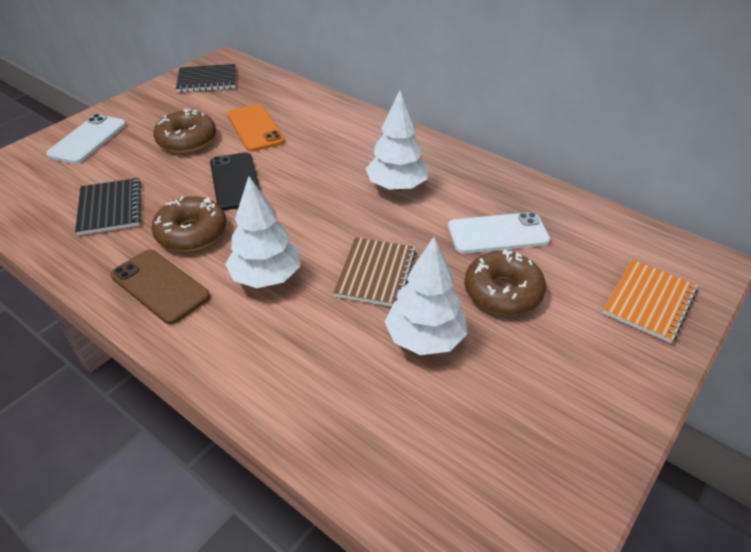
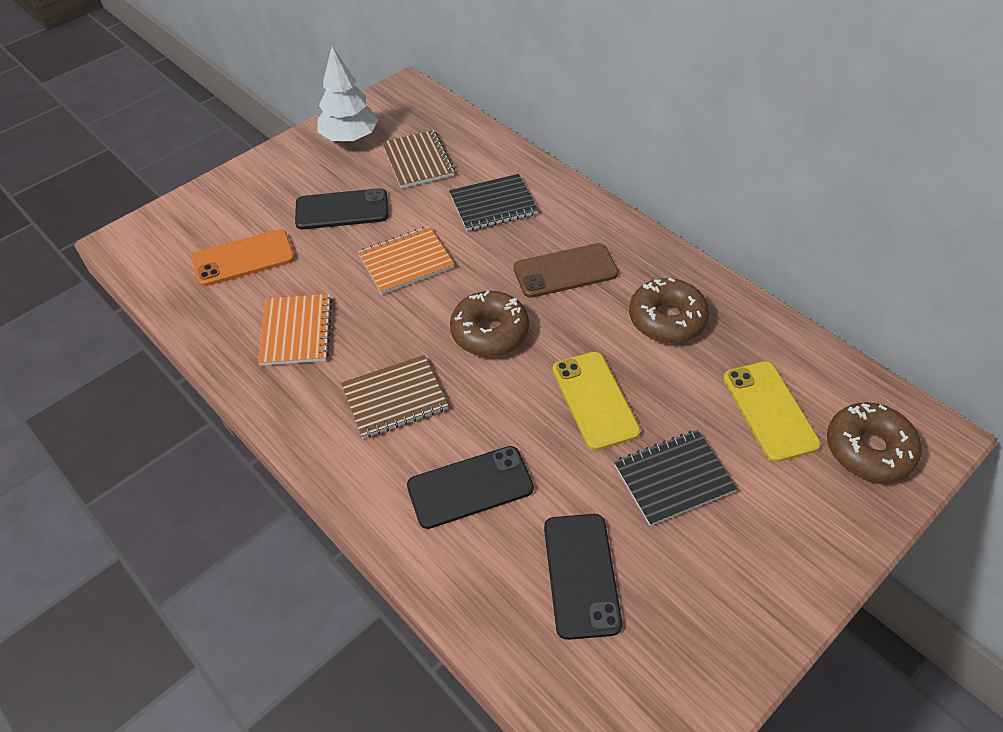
black phone: 1 -> 3
brown notebook: 1 -> 2
orange notebook: 1 -> 2
white phone: 2 -> 0
white tree: 3 -> 1
yellow phone: 0 -> 2

